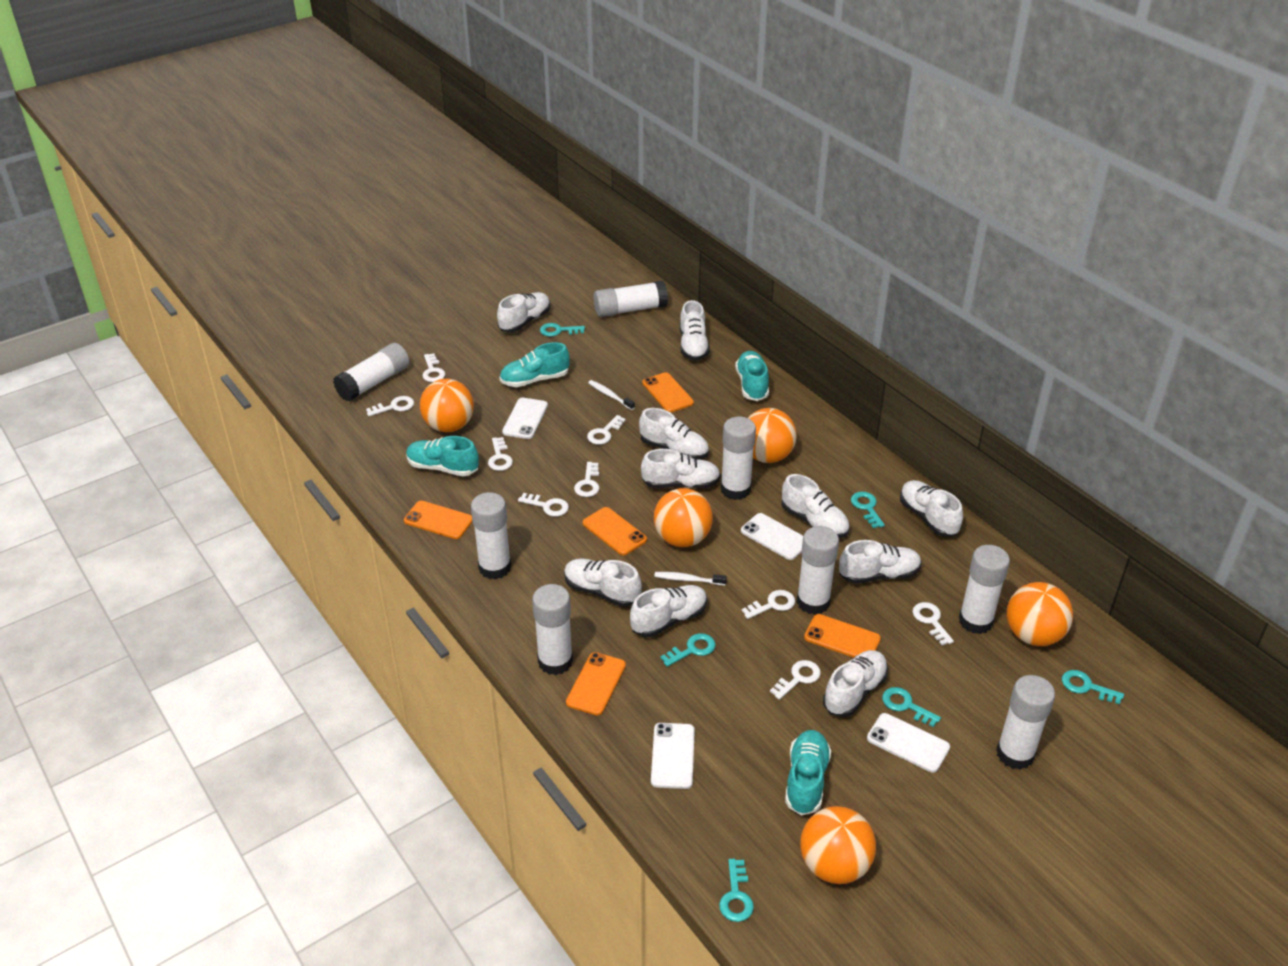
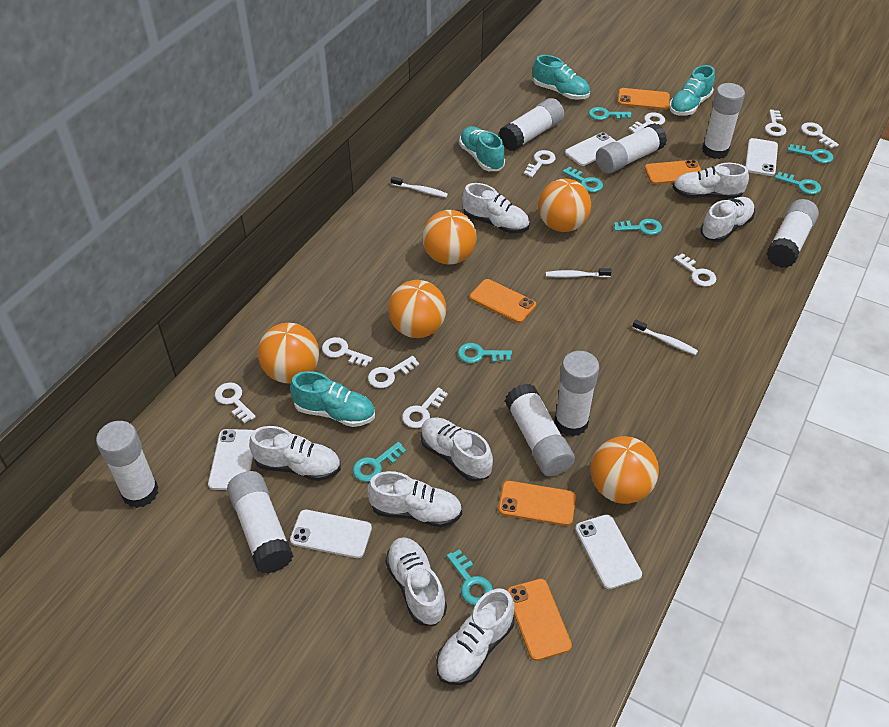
turquoise key: 6 -> 8
white phone: 4 -> 5
white shoe: 10 -> 8
white toothbrush: 2 -> 3

